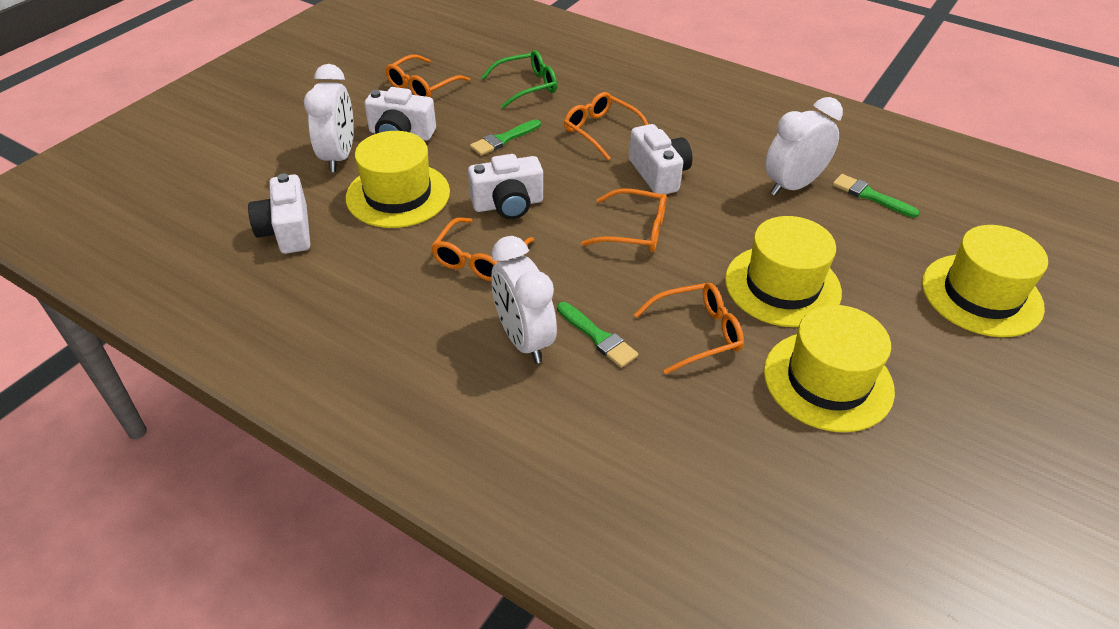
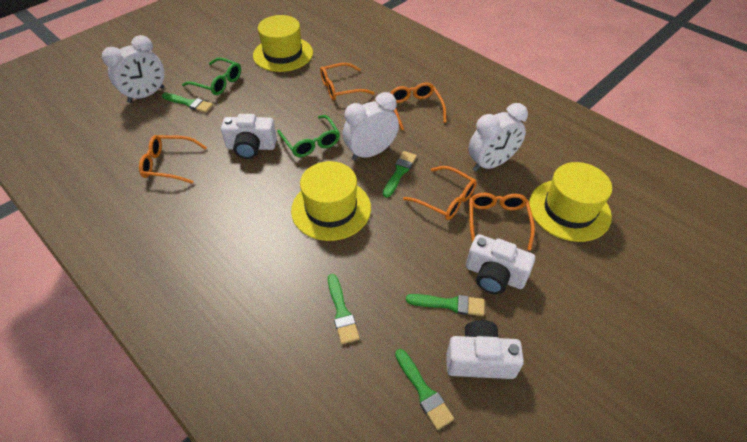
green brush: 3 -> 5
green glasses: 1 -> 2
white camera: 4 -> 3
yellow hat: 4 -> 3

